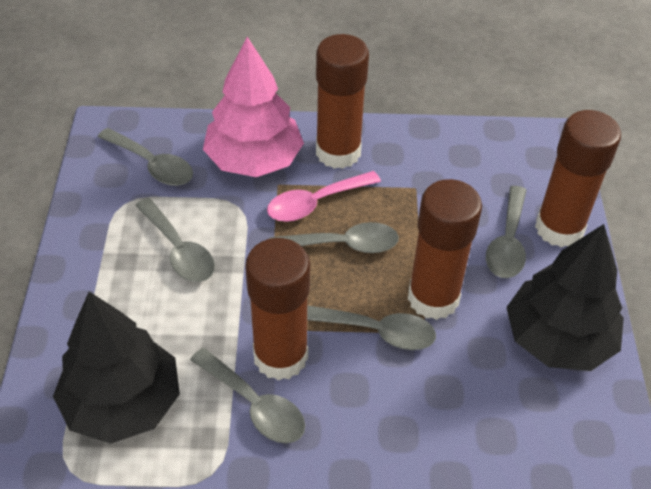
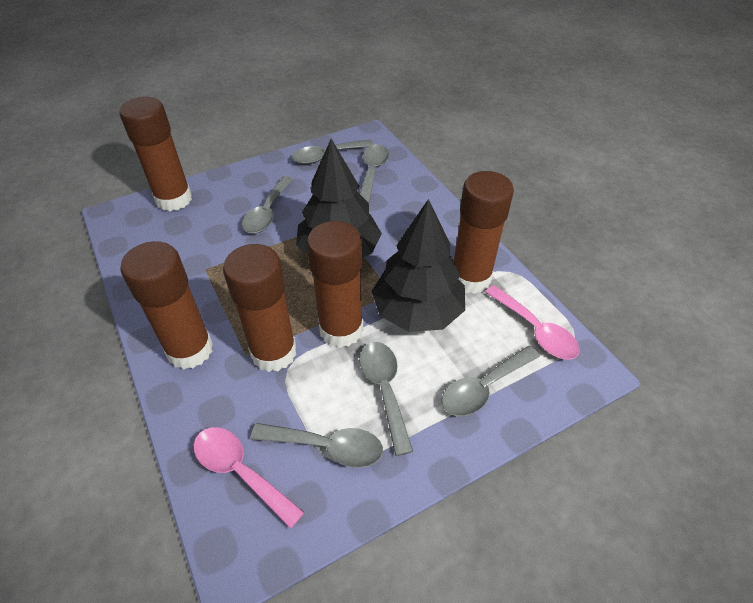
brown glue stick: 4 -> 5
pink spoon: 1 -> 2
pink tree: 1 -> 0

